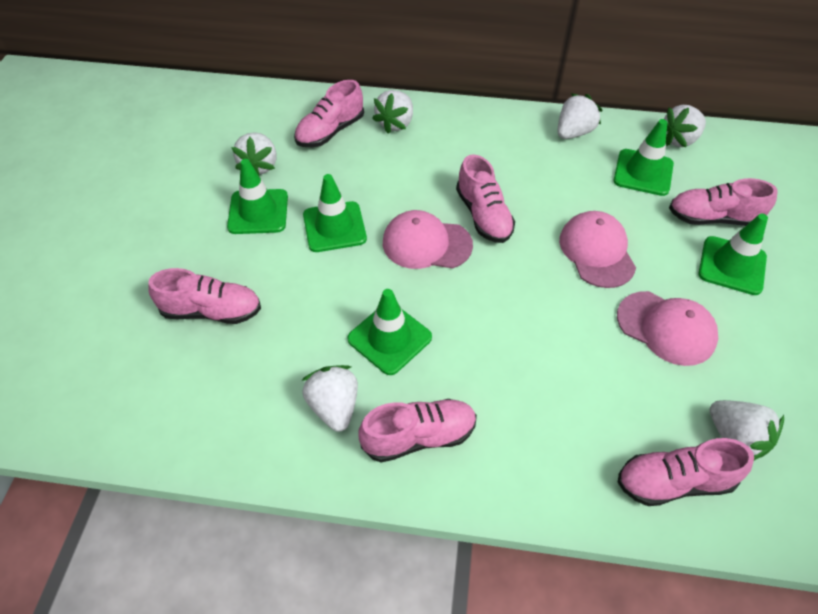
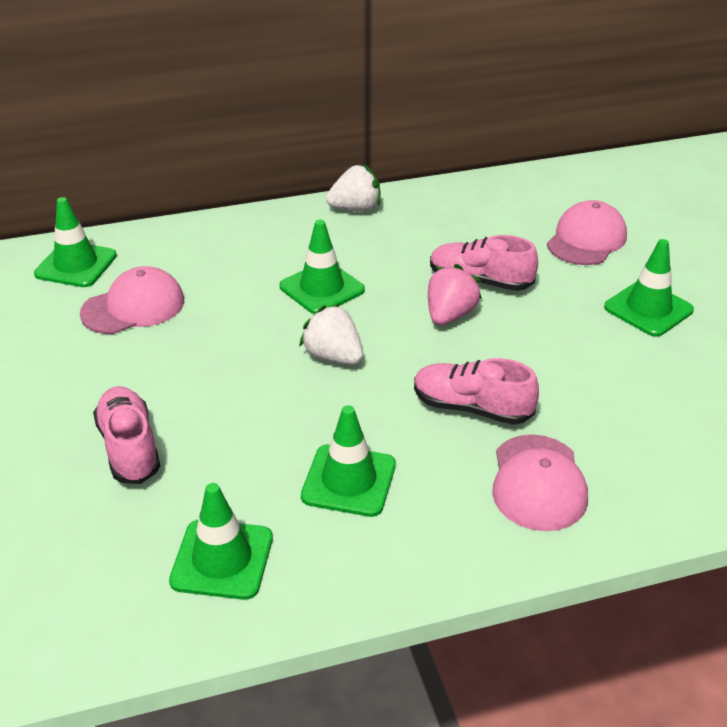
pink shoe: 6 -> 3
pink strawberry: 0 -> 1
white strawberry: 6 -> 2

